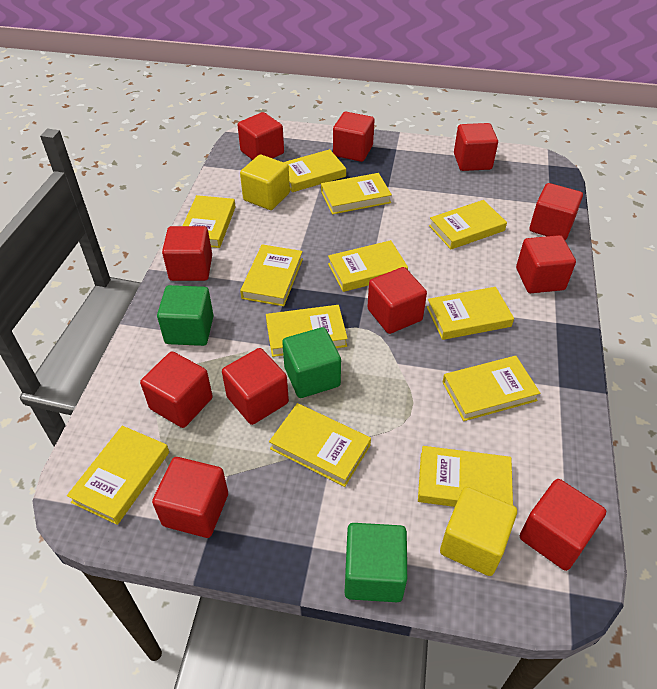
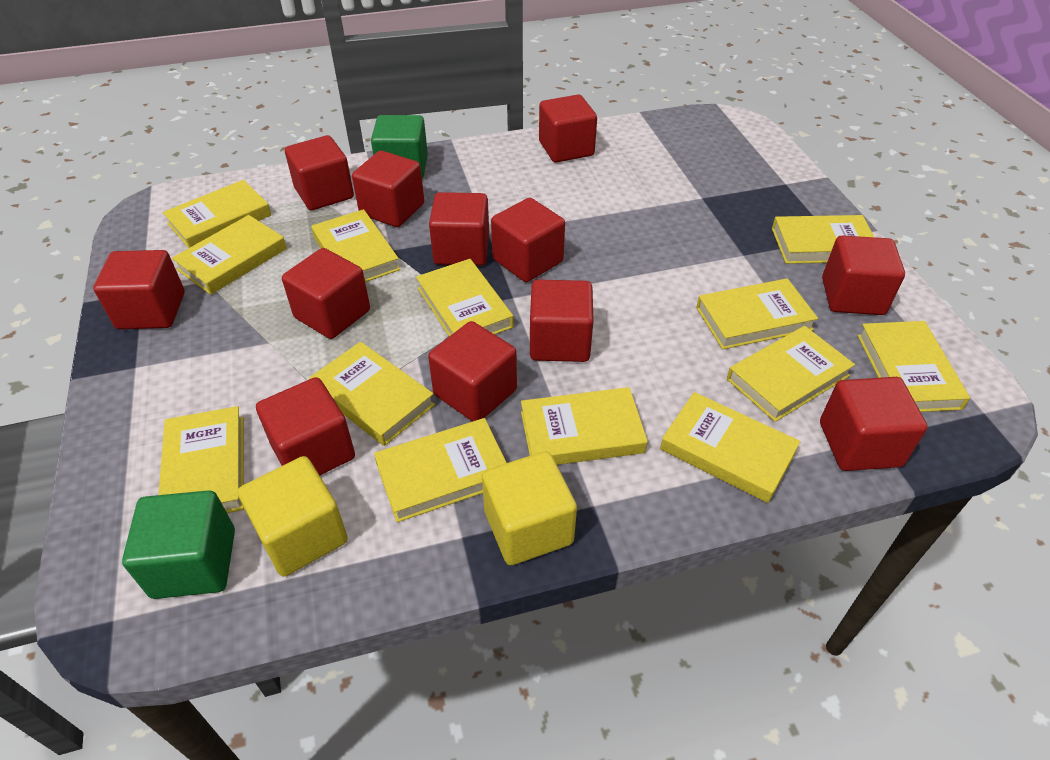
green cube: 3 -> 2
red cube: 11 -> 12
yellow book: 12 -> 13

